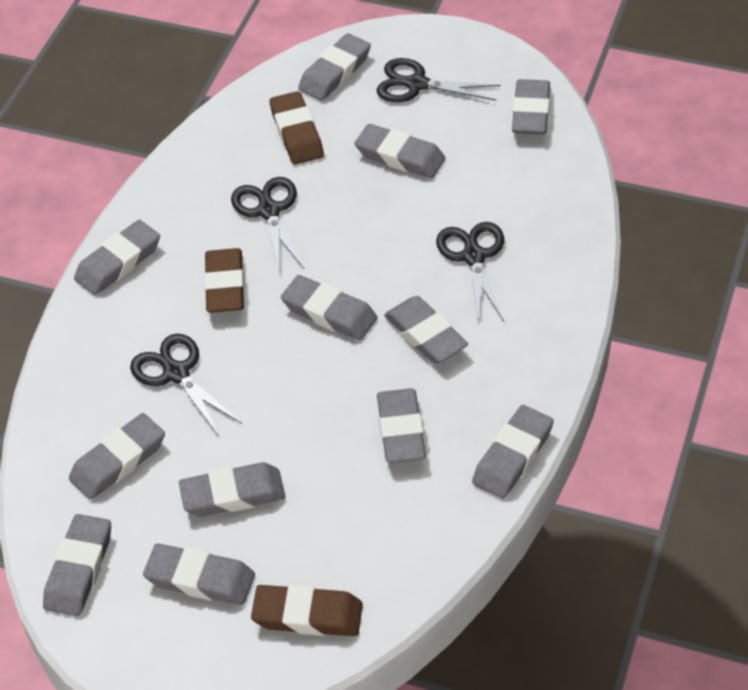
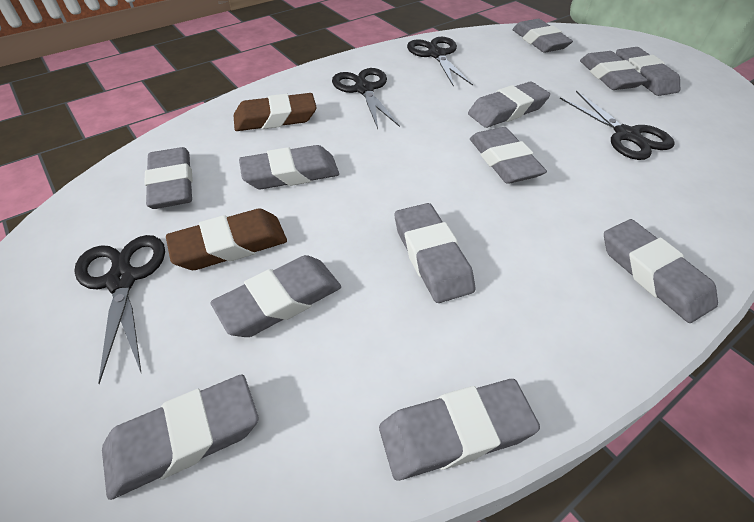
brown eraser: 3 -> 2

